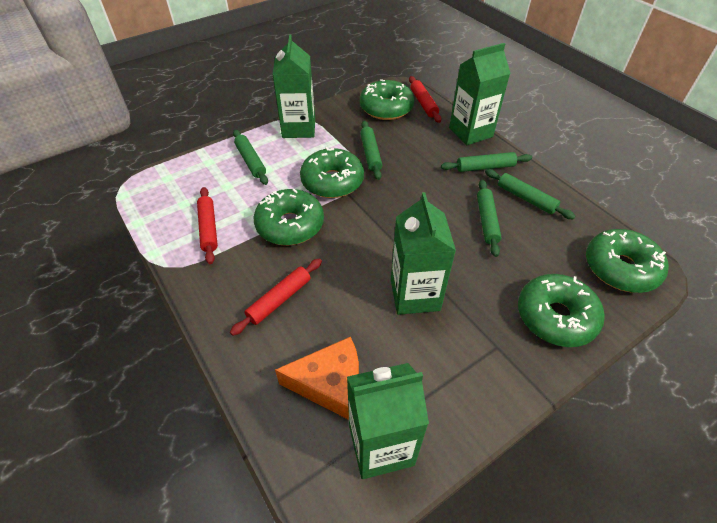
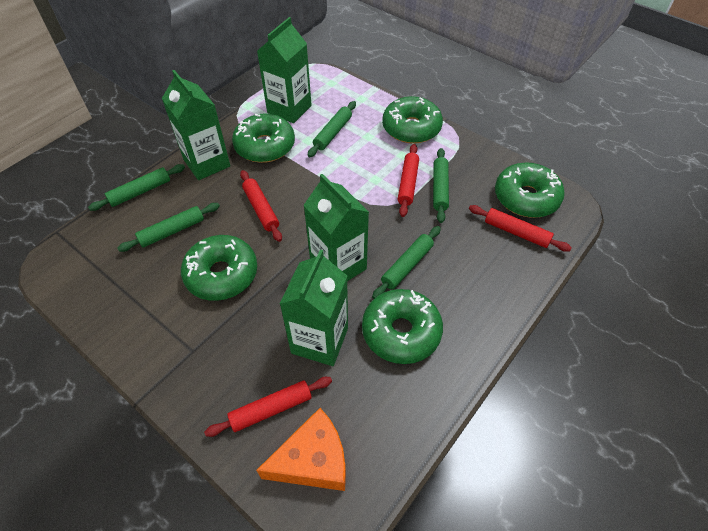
red rolling pin: 3 -> 4

